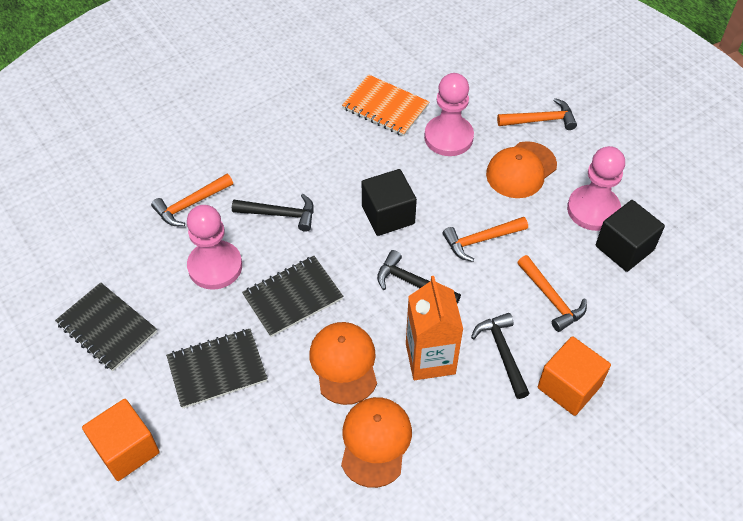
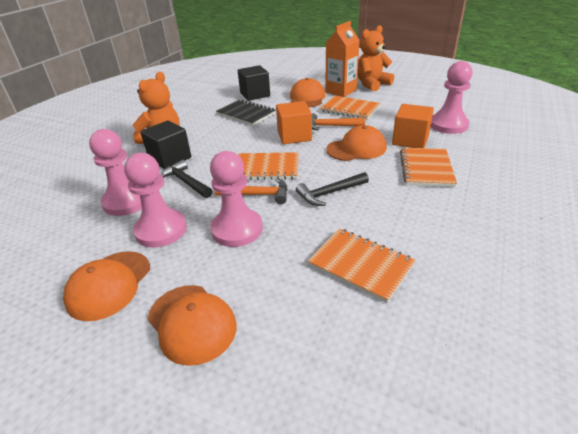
black hammer: 3 -> 2
black notebook: 3 -> 1
orange cap: 3 -> 4
orange hammer: 4 -> 2
orange notebook: 1 -> 4
orange teddy bear: 0 -> 2
pink pawn: 3 -> 4

